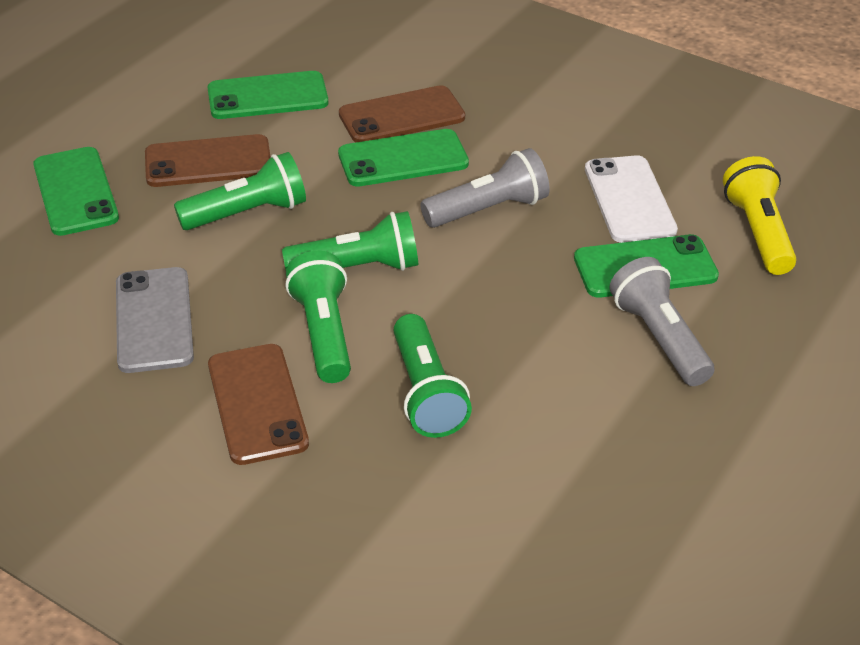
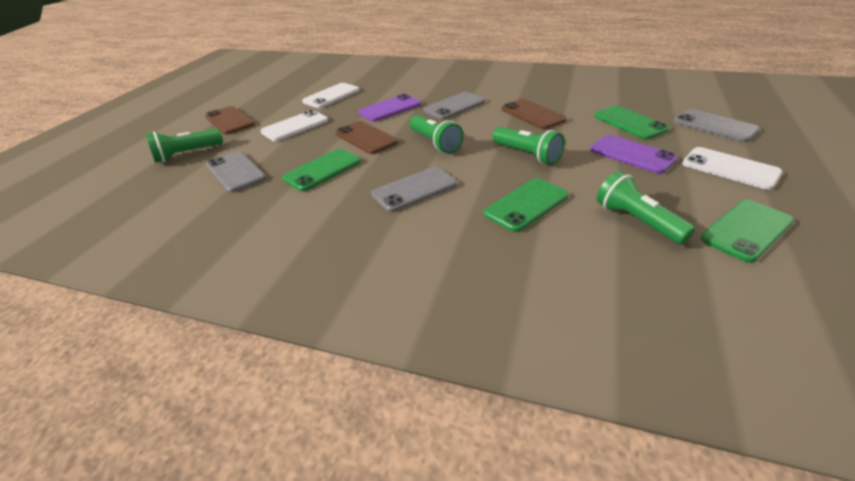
grey flashlight: 2 -> 0
grey phone: 1 -> 4
purple phone: 0 -> 2
white phone: 1 -> 3
yellow flashlight: 1 -> 0

